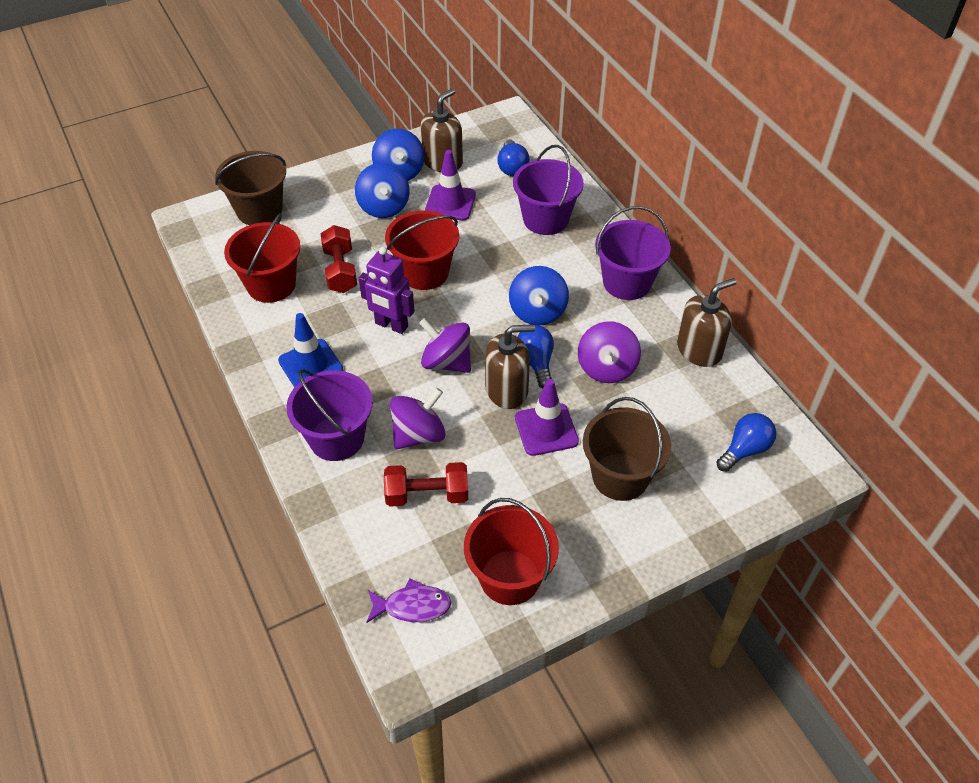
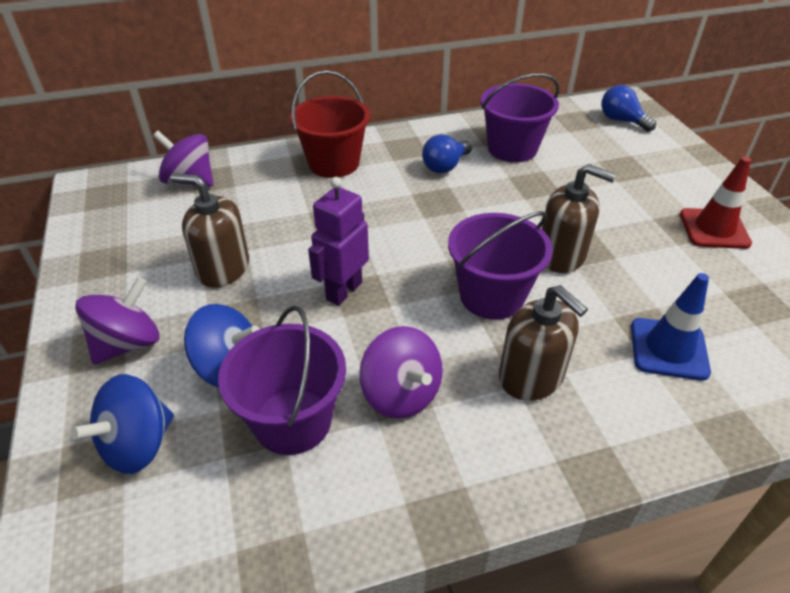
blue light bulb: 3 -> 2
blue spinning top: 3 -> 2
brown bucket: 2 -> 0
purple fish: 1 -> 0
purple traffic cone: 2 -> 0
red bucket: 3 -> 1
red dumbbell: 2 -> 0
red traffic cone: 0 -> 1

